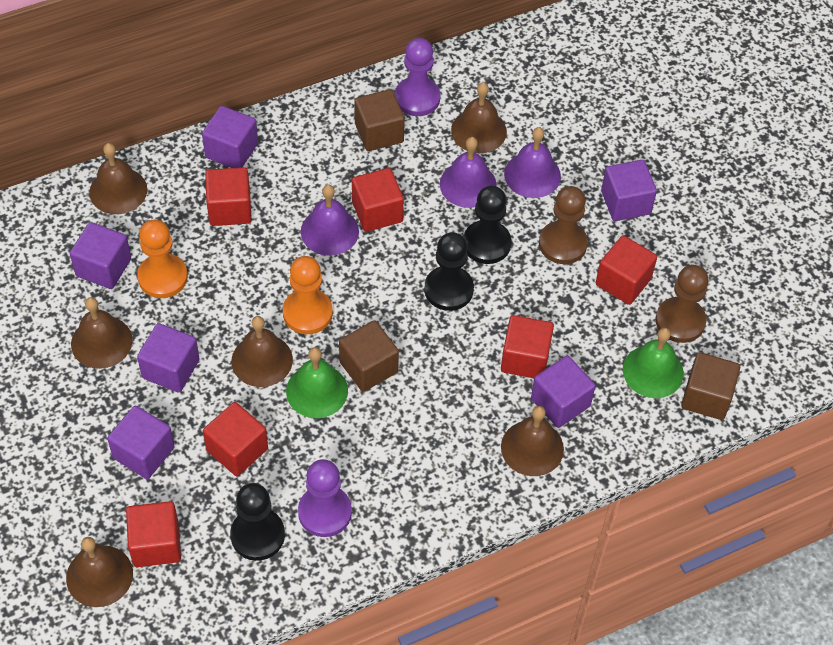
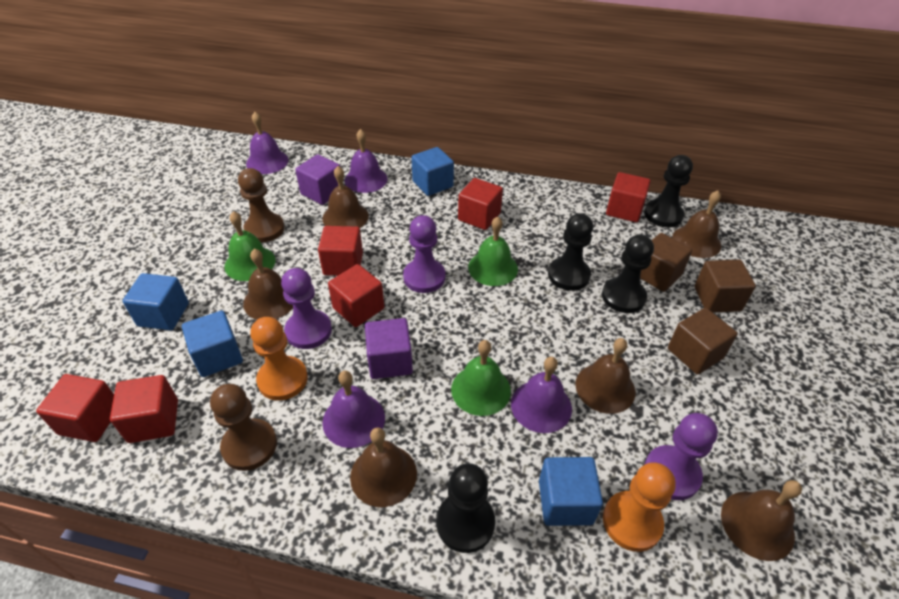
black pawn: 3 -> 4
blue cube: 0 -> 4
green bell: 2 -> 3
purple bell: 3 -> 4
purple cube: 6 -> 2
purple pawn: 2 -> 3

